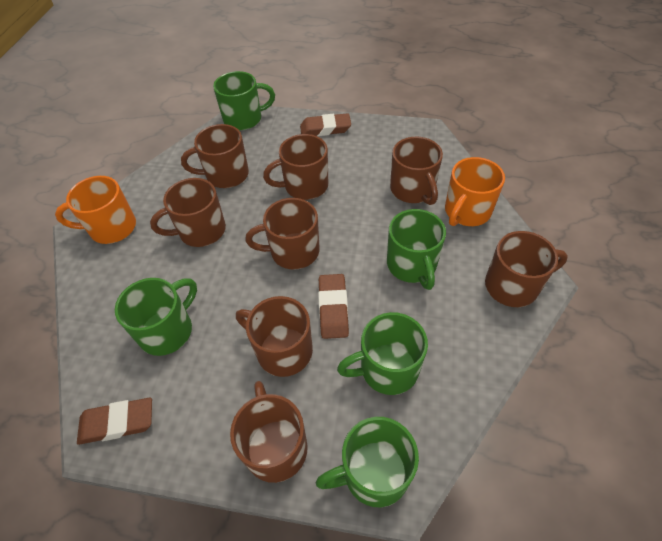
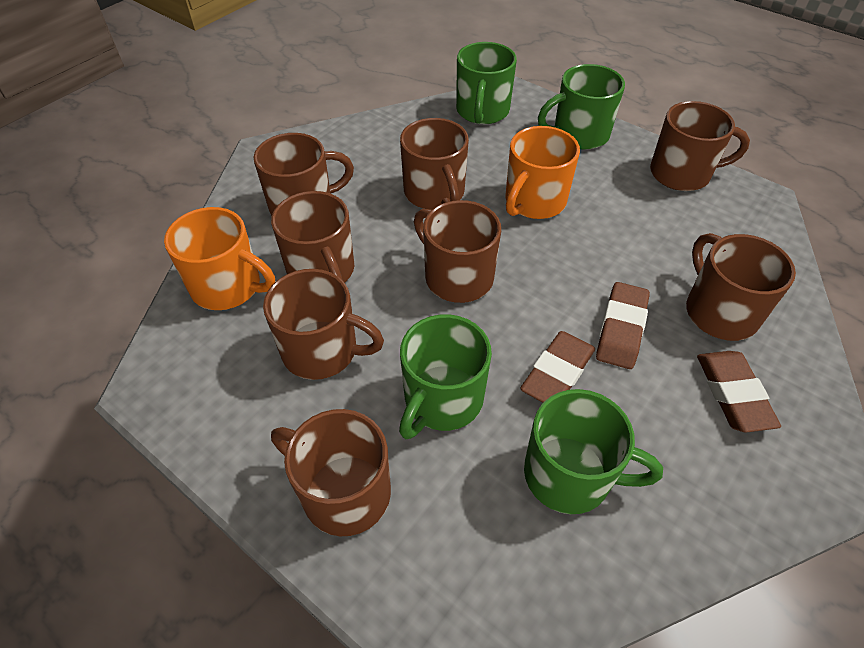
green mug: 5 -> 4

